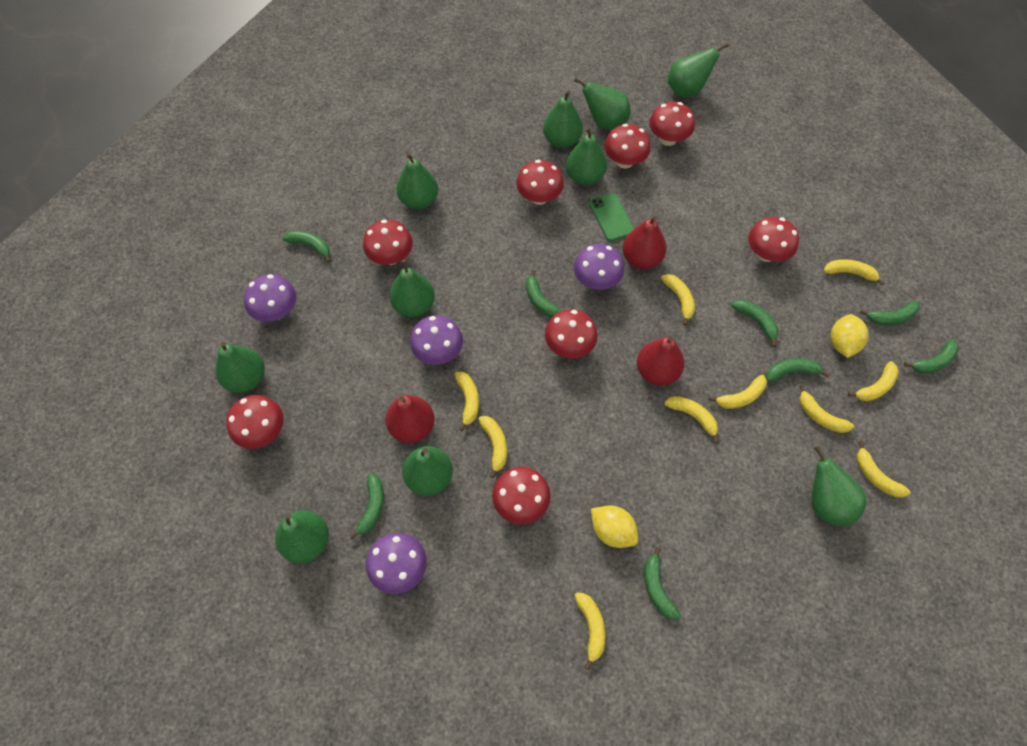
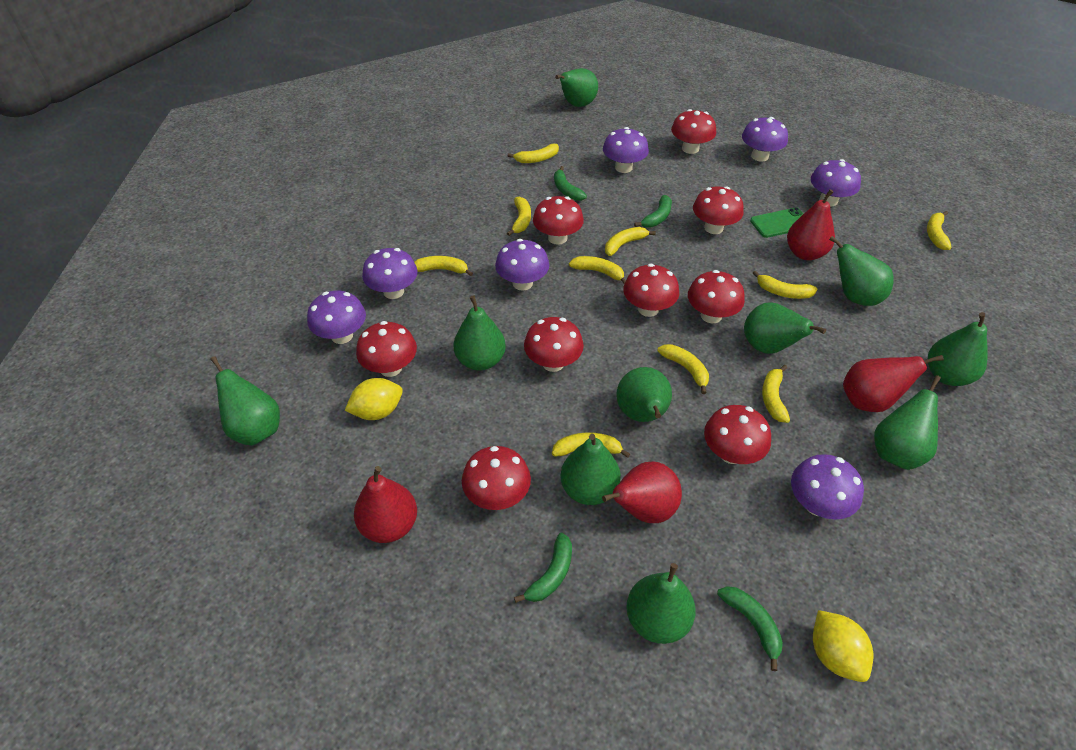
green banana: 8 -> 4
purple mushroom: 4 -> 7
red mushroom: 8 -> 9
red pear: 3 -> 4

